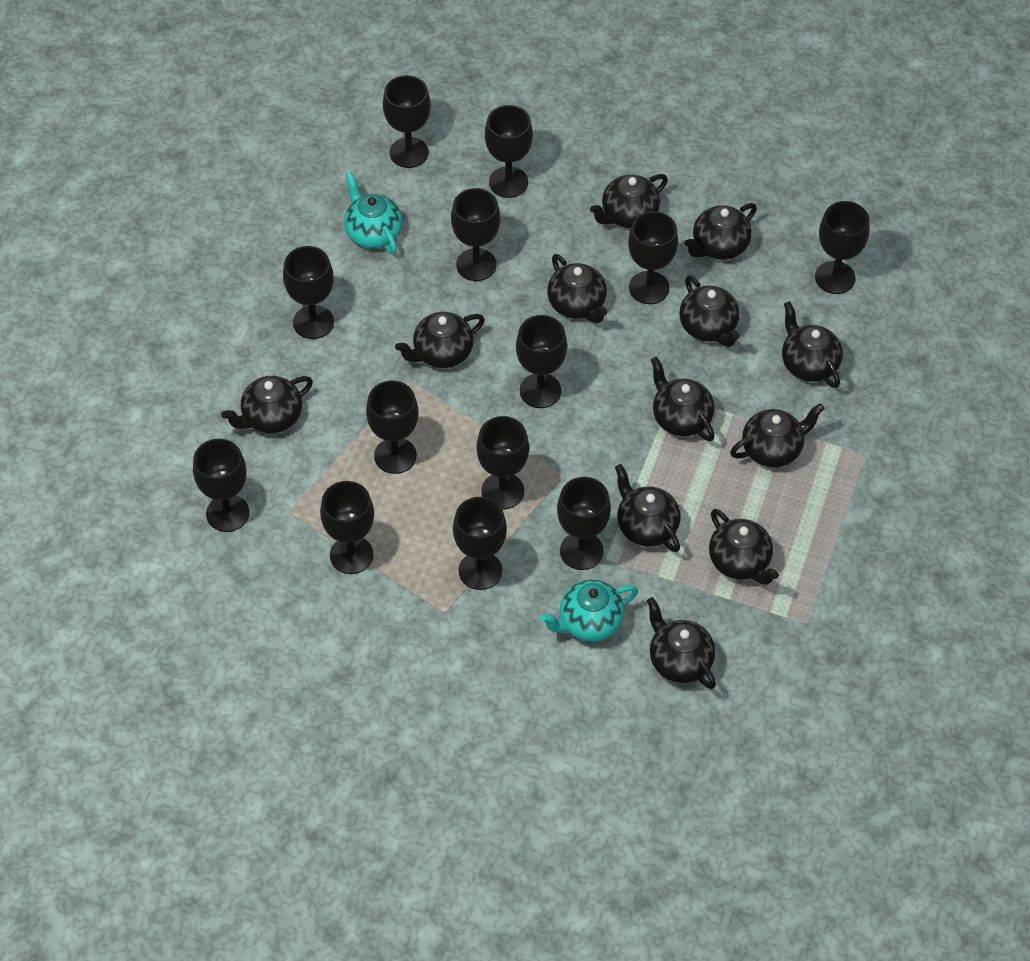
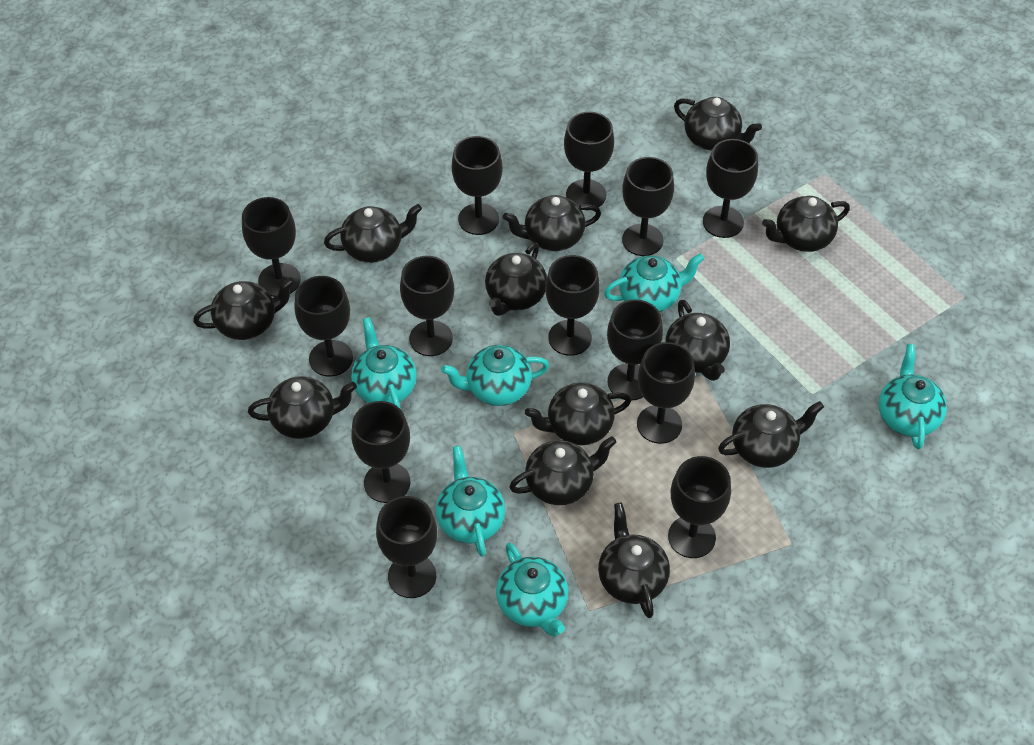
turquoise teapot: 2 -> 6

